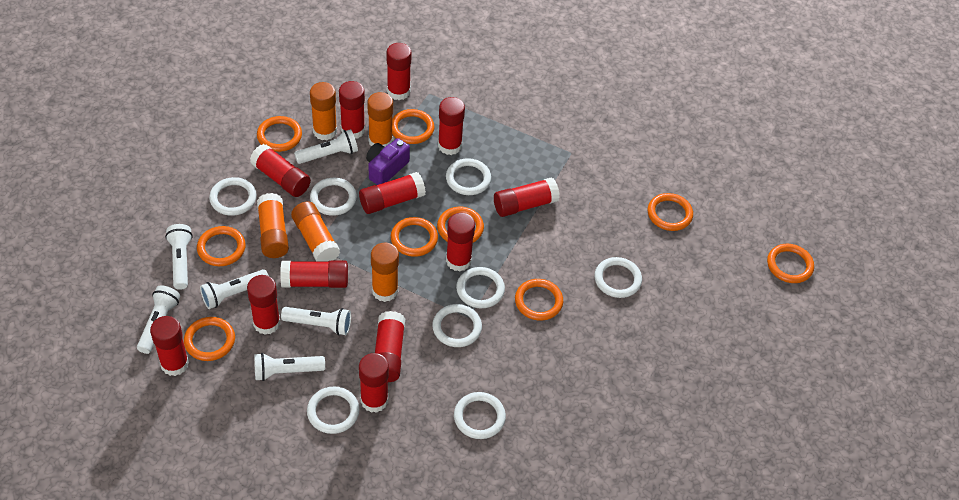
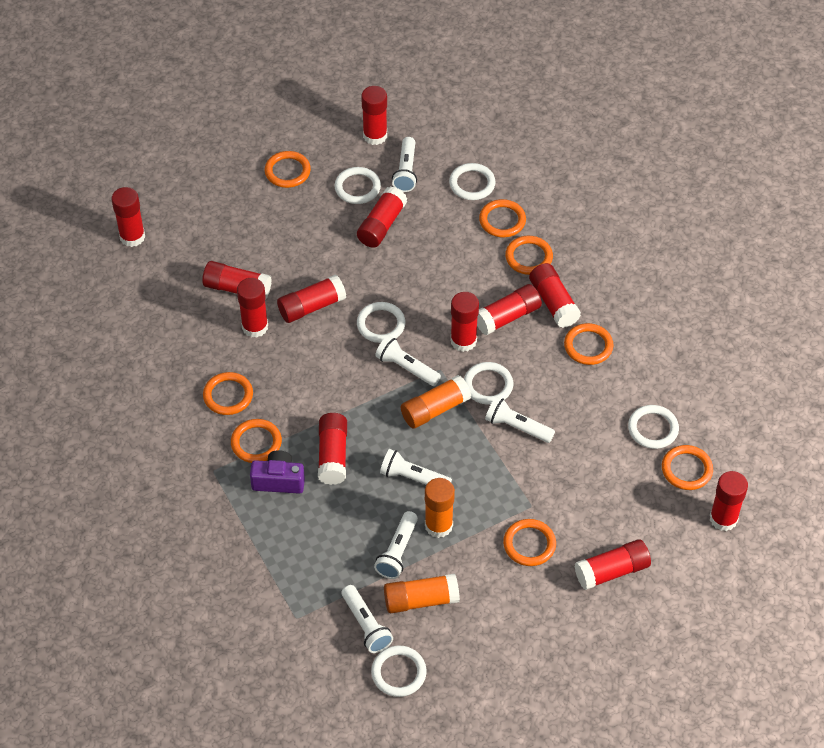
orange glue stick: 5 -> 3
orange ring: 9 -> 8
white ring: 8 -> 6

